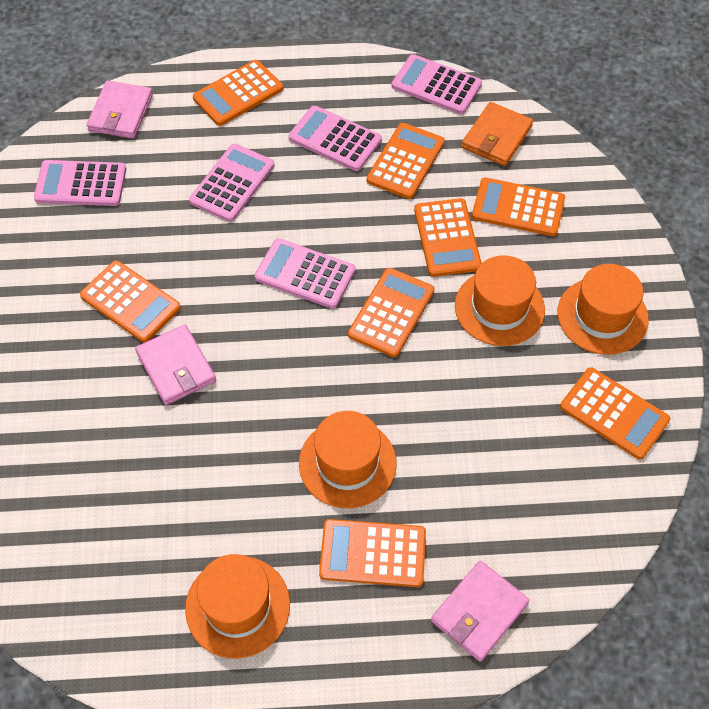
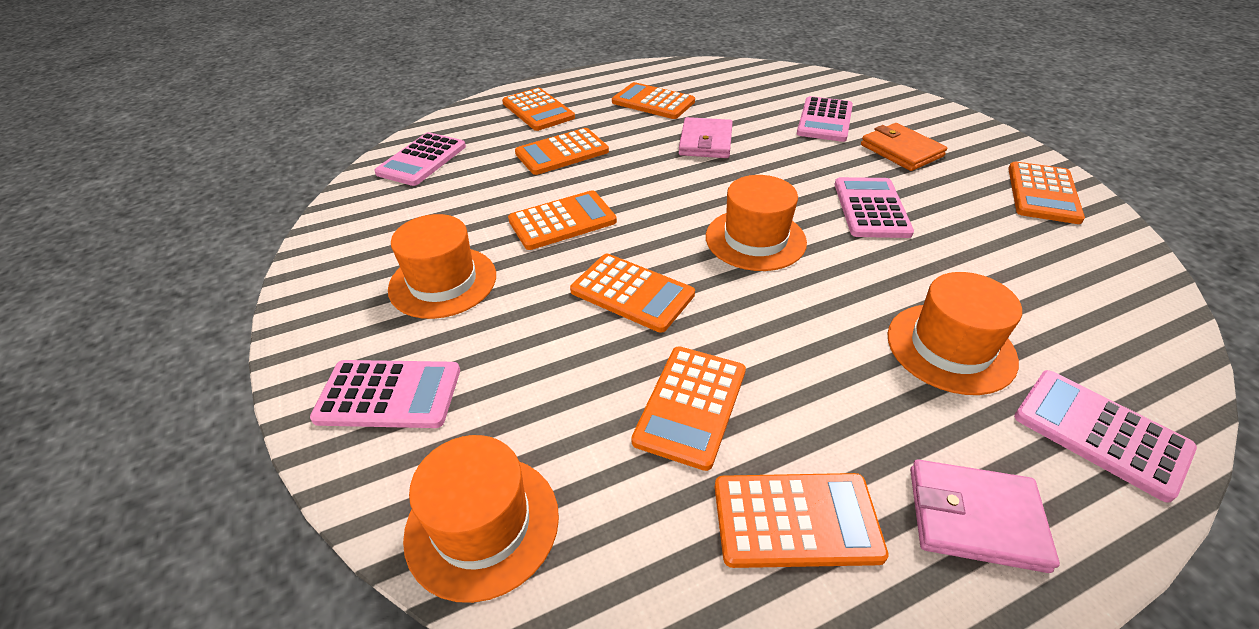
pink wallet: 3 -> 2

